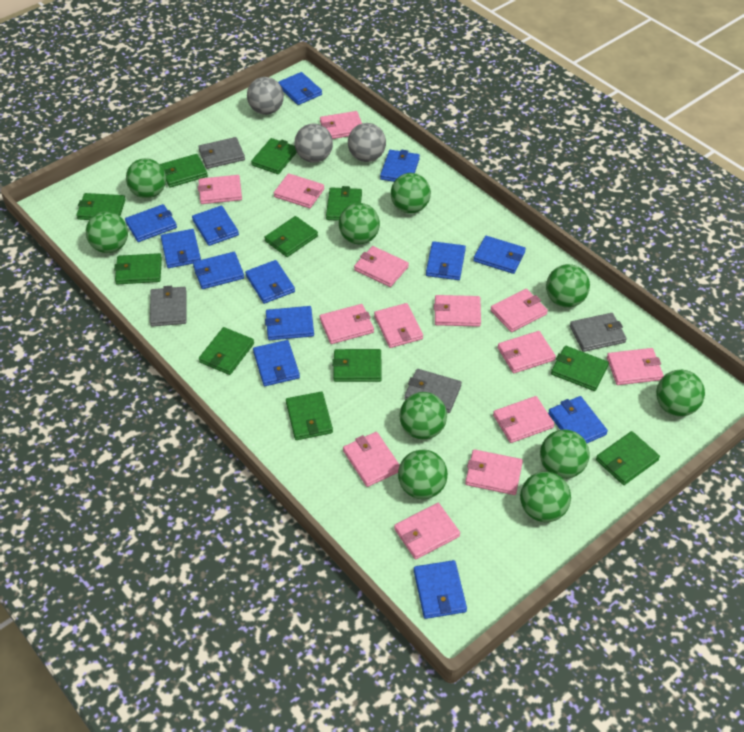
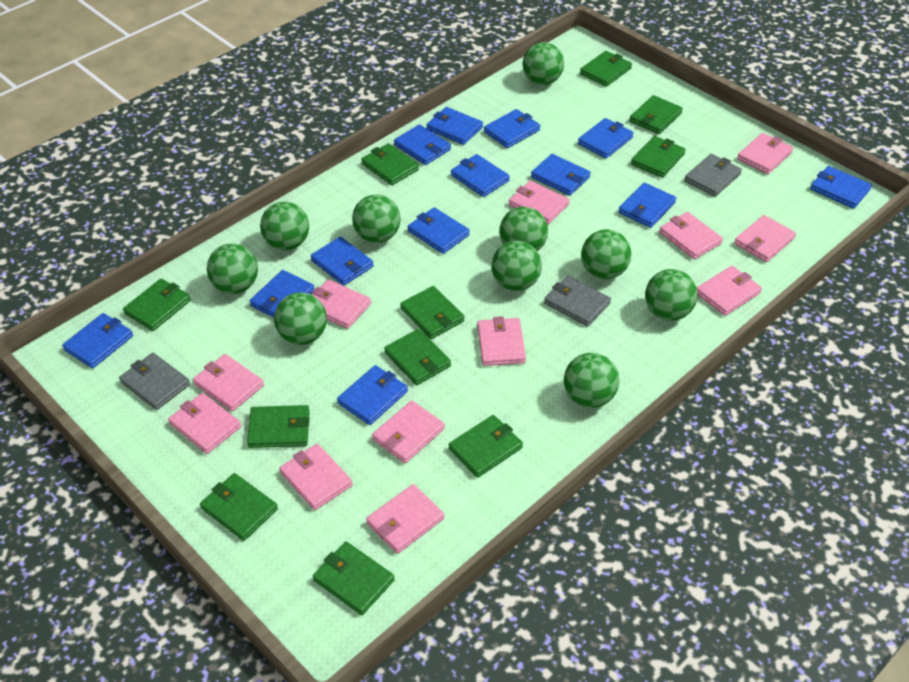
grey ball: 3 -> 0
grey wallet: 4 -> 3
pink wallet: 14 -> 12

